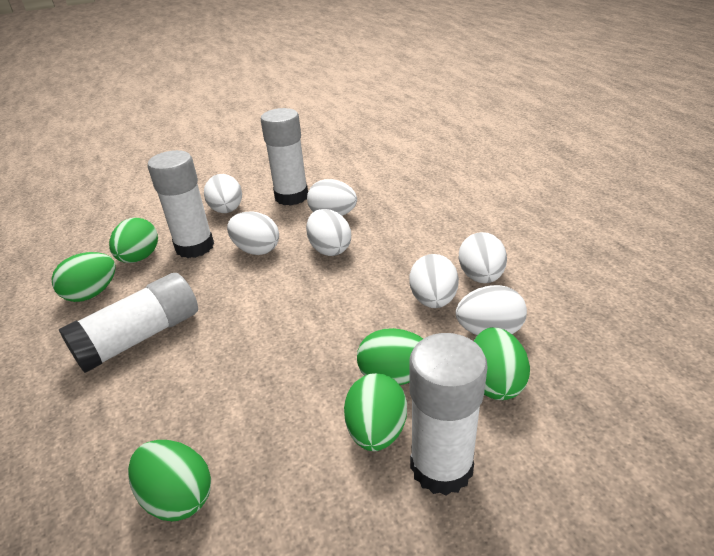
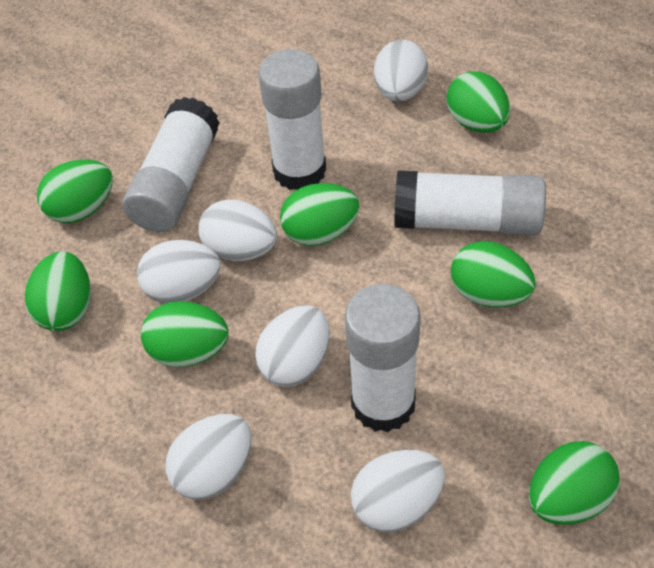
green egg: 6 -> 7
white egg: 7 -> 6

